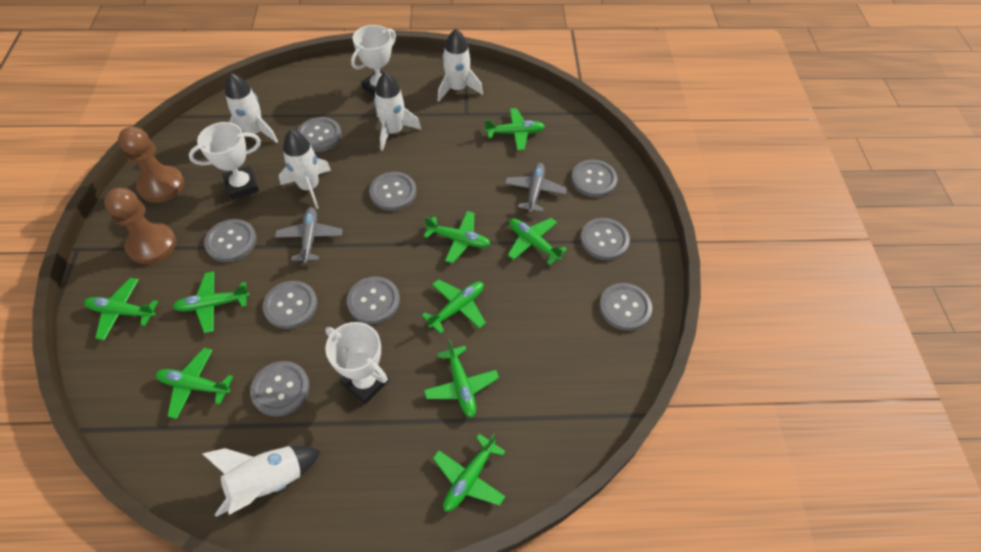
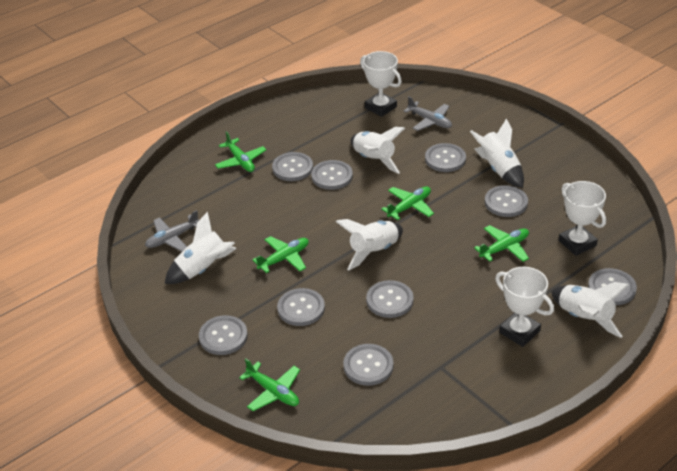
brown pawn: 2 -> 0
green plane: 9 -> 5

